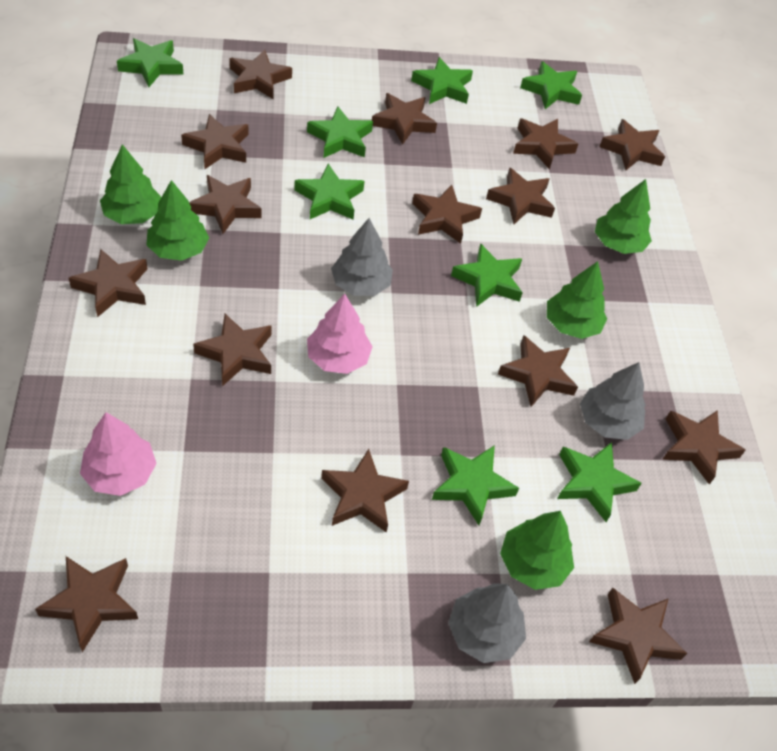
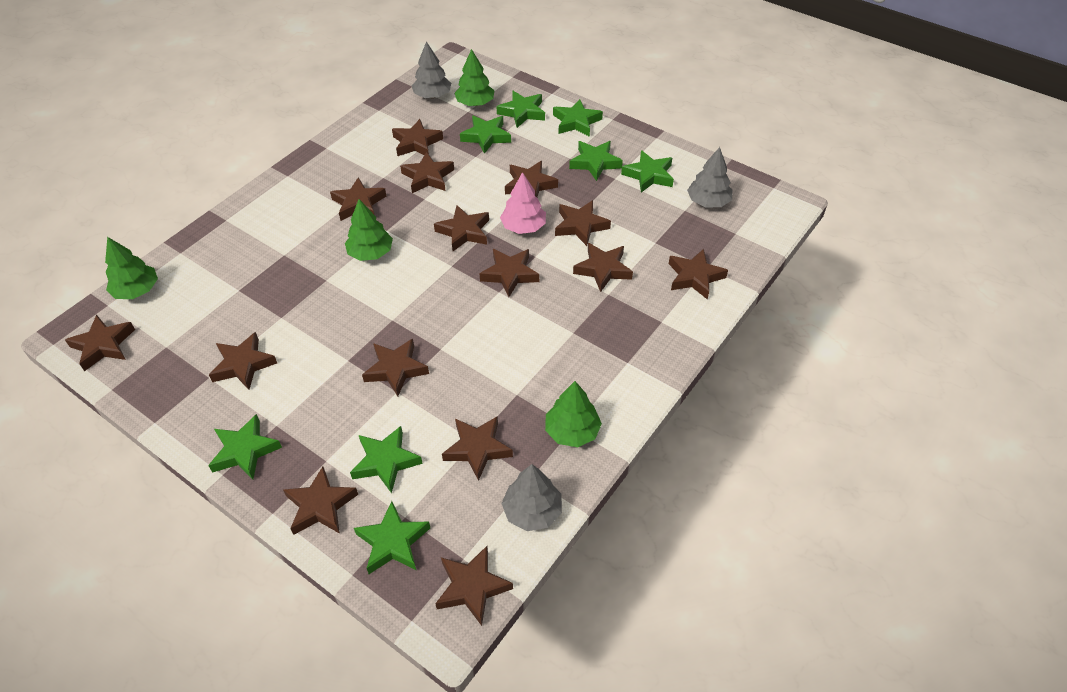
green tree: 5 -> 4
pink tree: 2 -> 1

